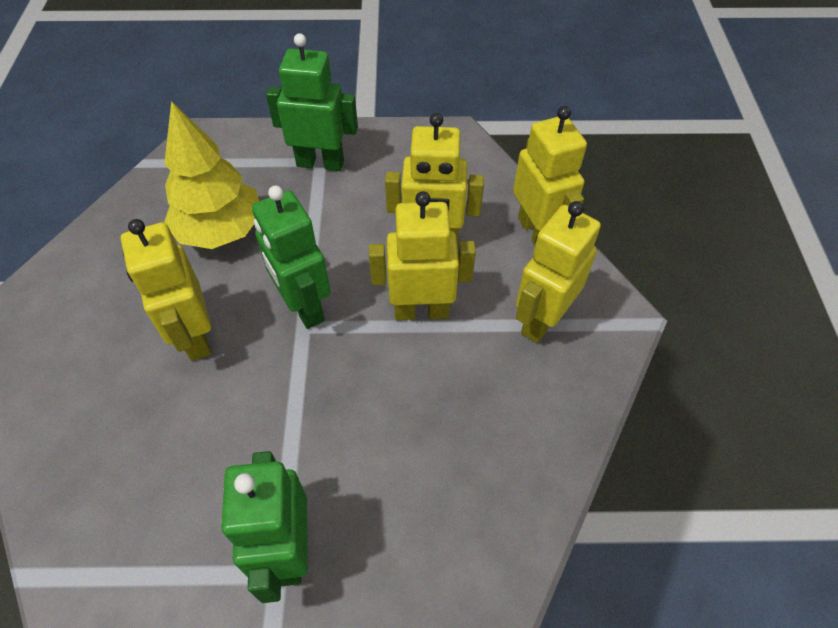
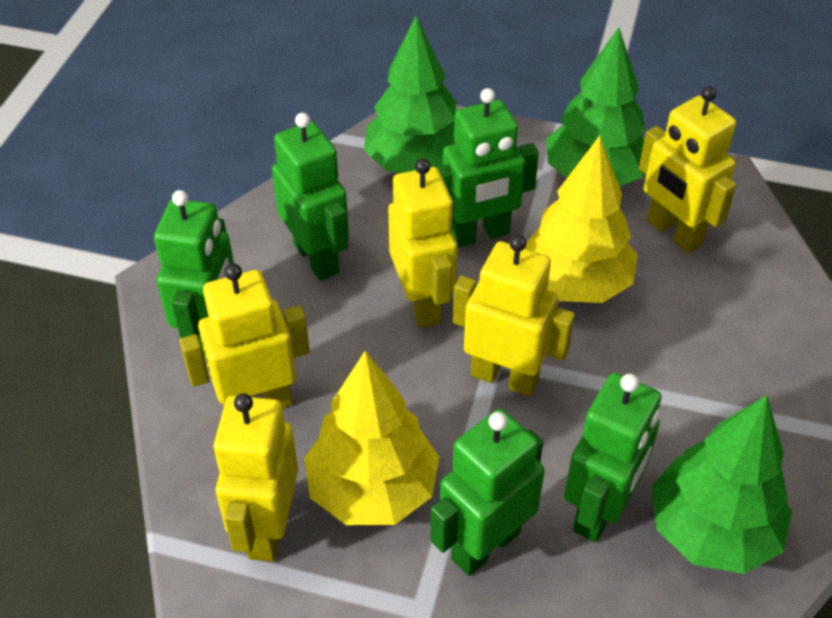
green robot: 3 -> 5
green tree: 0 -> 3
yellow tree: 1 -> 2

